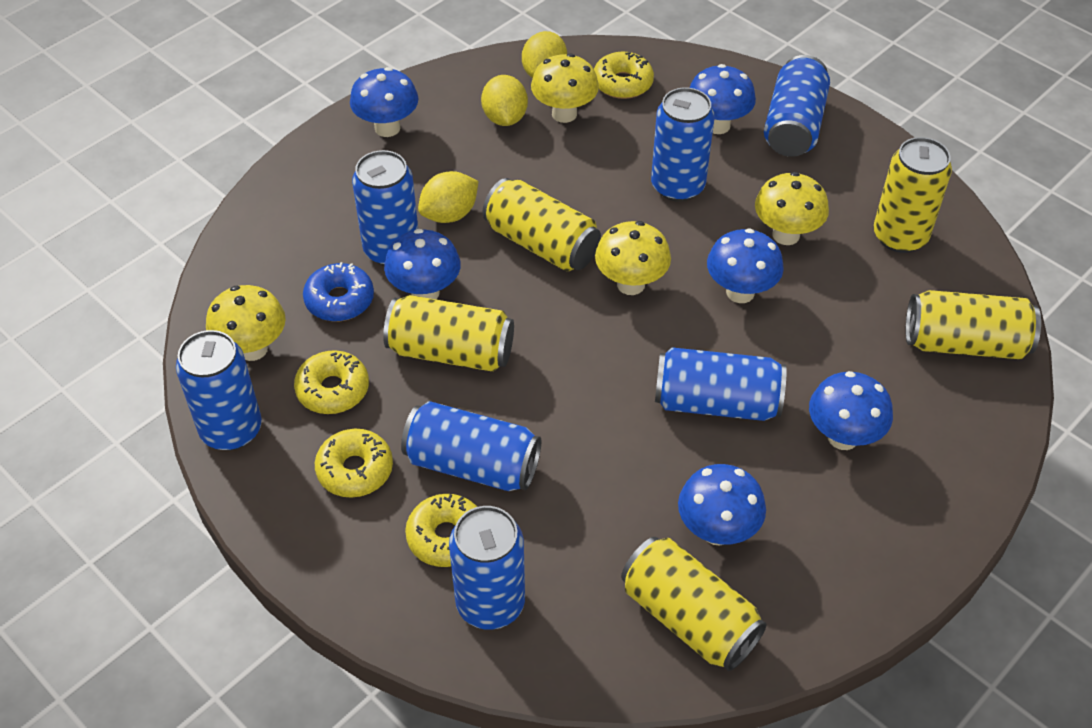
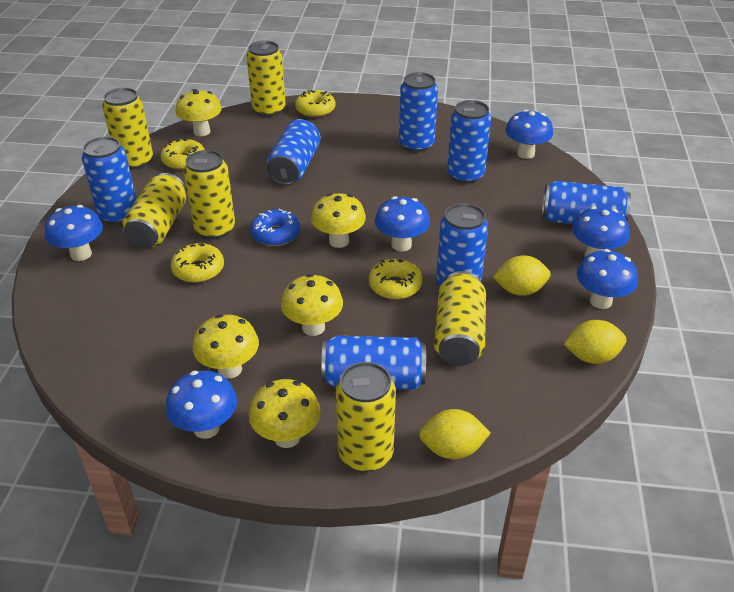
yellow can: 5 -> 6
yellow mushroom: 4 -> 5

